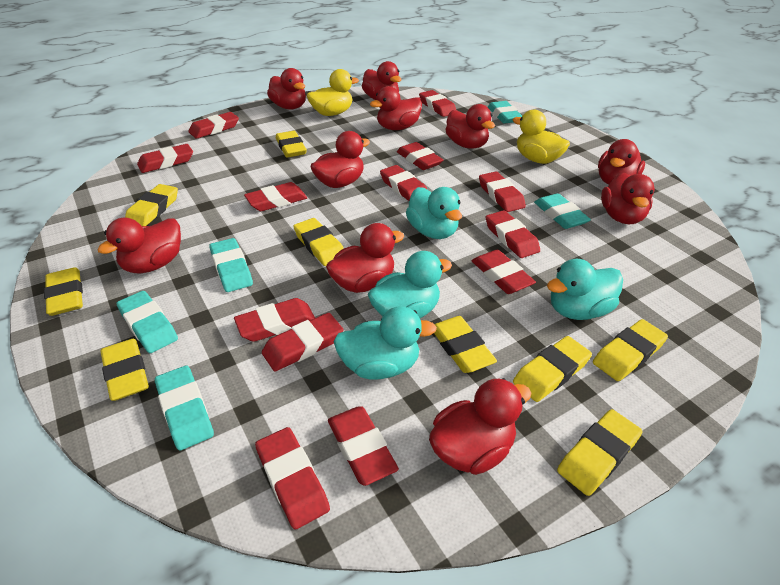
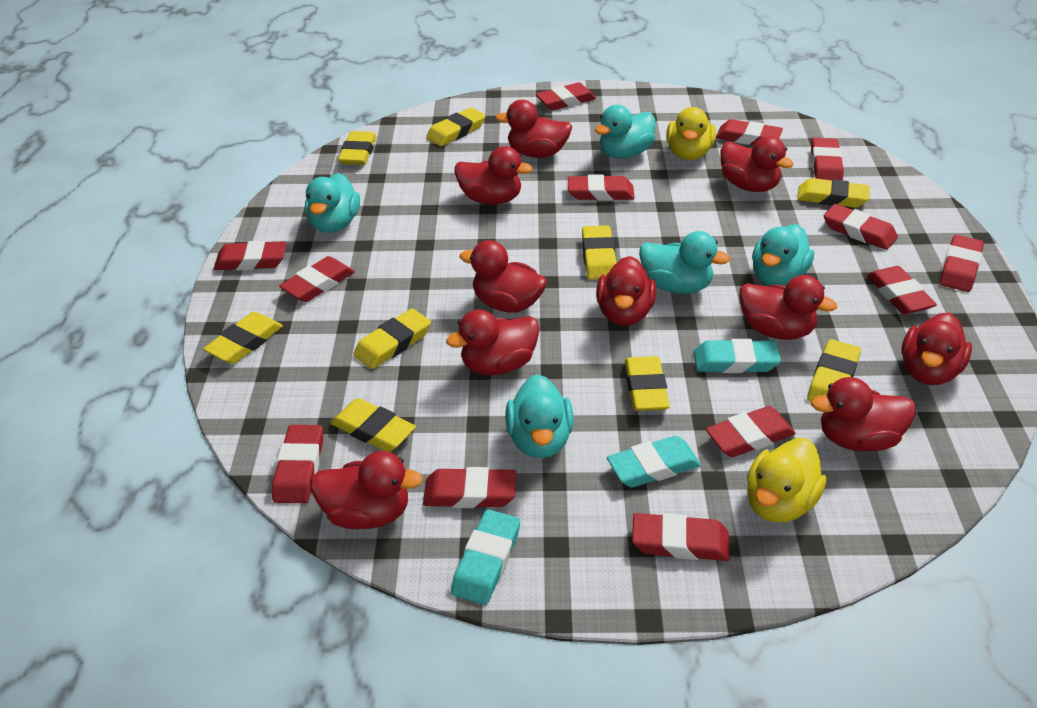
turquoise duck: 4 -> 5
turquoise eraser: 5 -> 3

